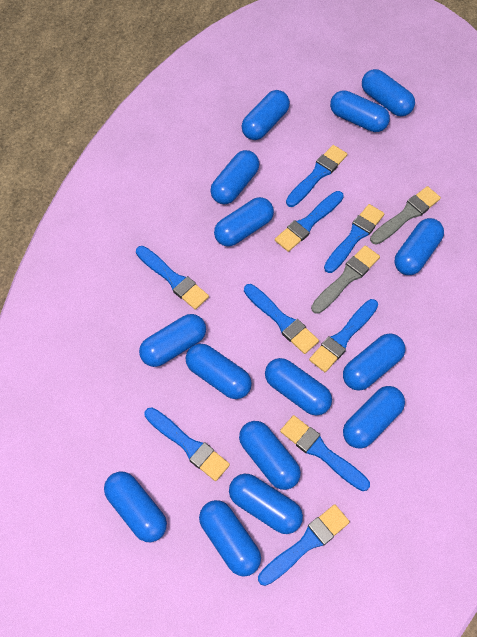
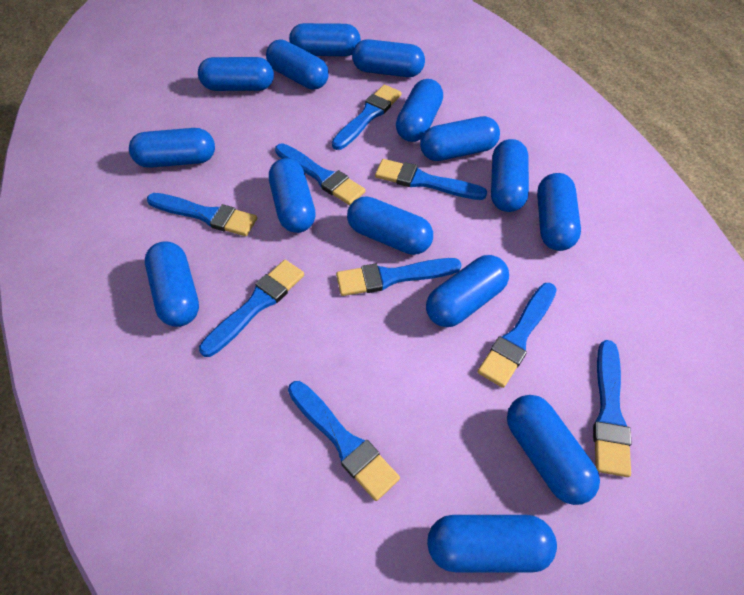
grey brush: 2 -> 0

